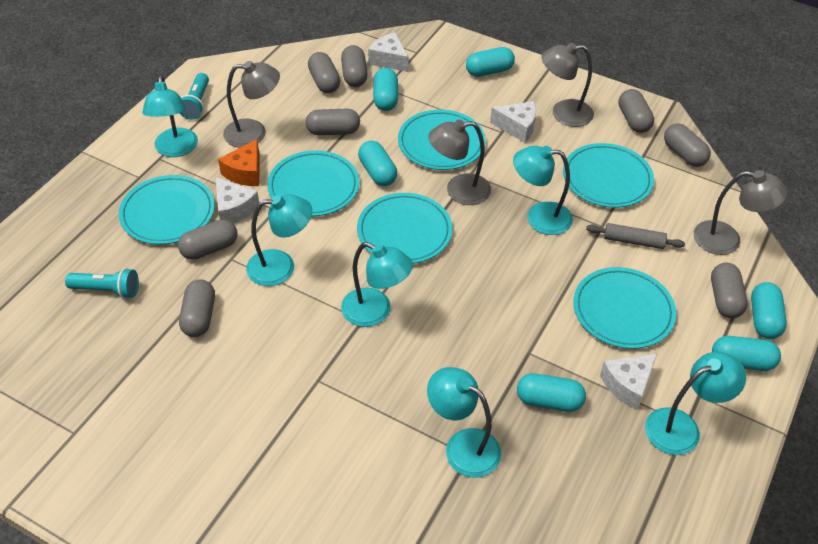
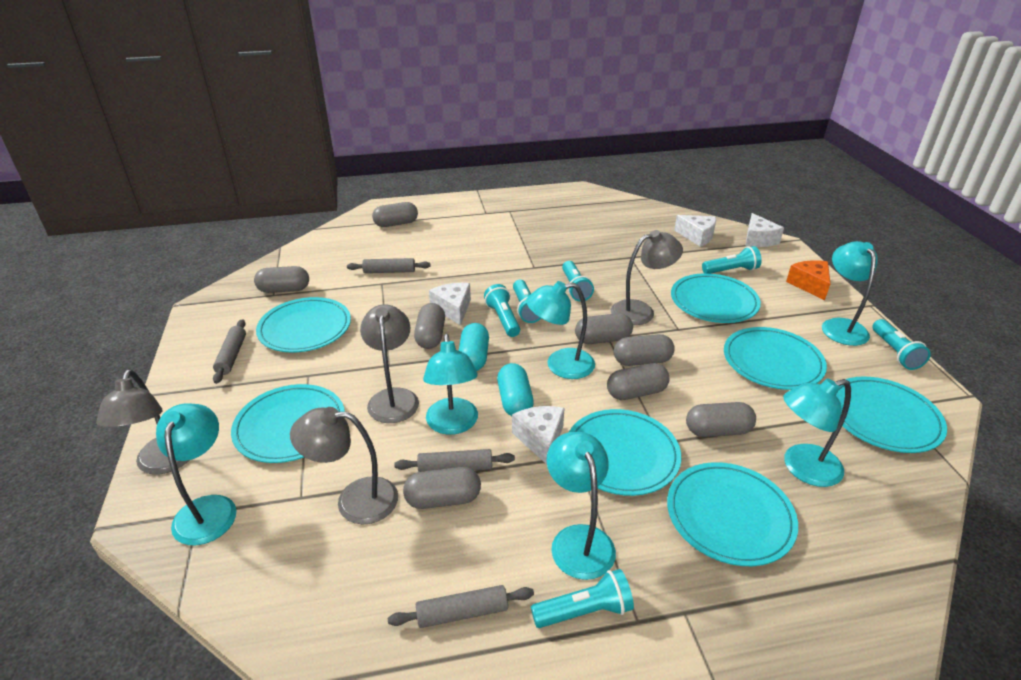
grey rolling pin: 1 -> 4
turquoise capsule: 6 -> 2
turquoise flashlight: 2 -> 6
turquoise plate: 6 -> 7

